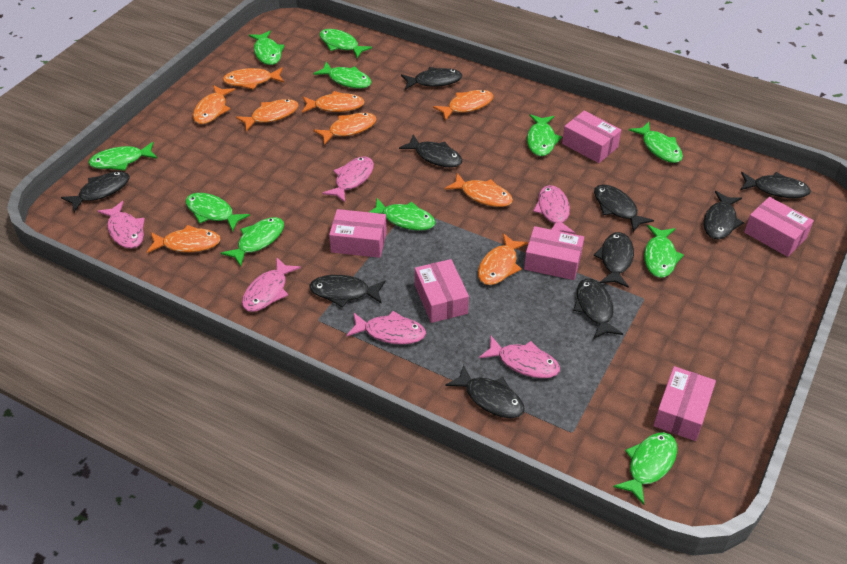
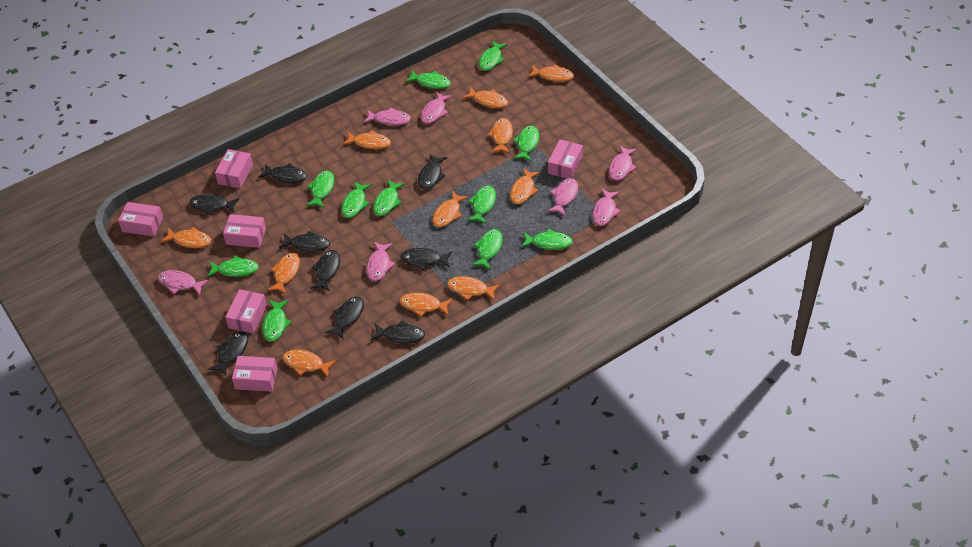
black fish: 10 -> 9
orange fish: 9 -> 11
pink fish: 6 -> 7

